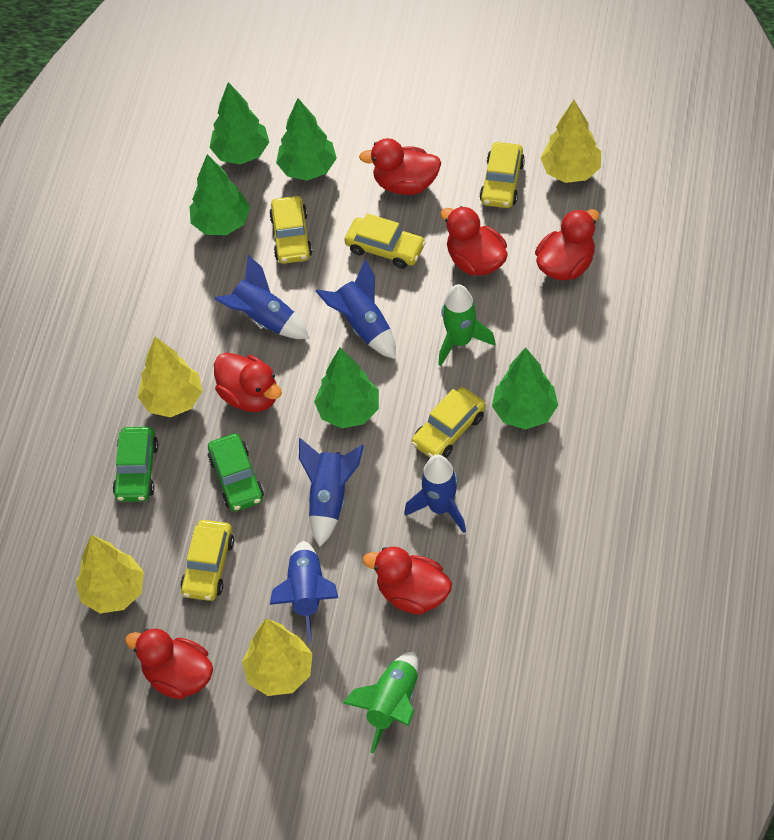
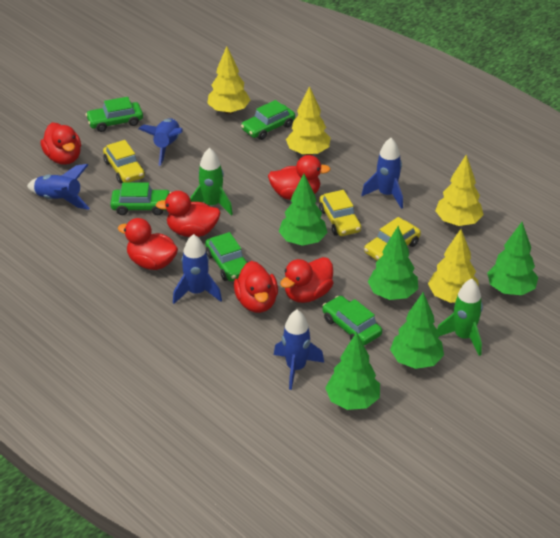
green car: 2 -> 5
yellow car: 5 -> 3

